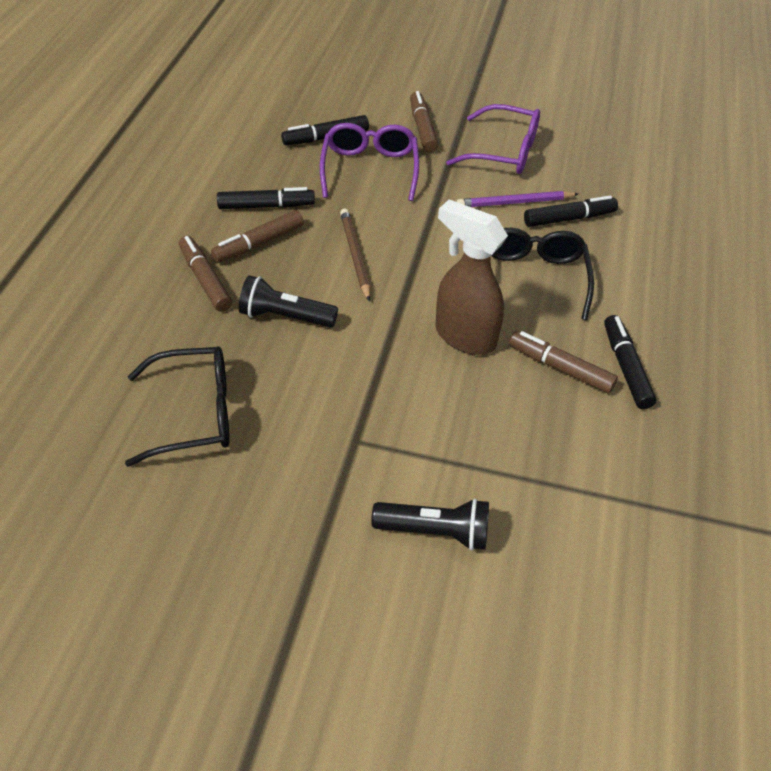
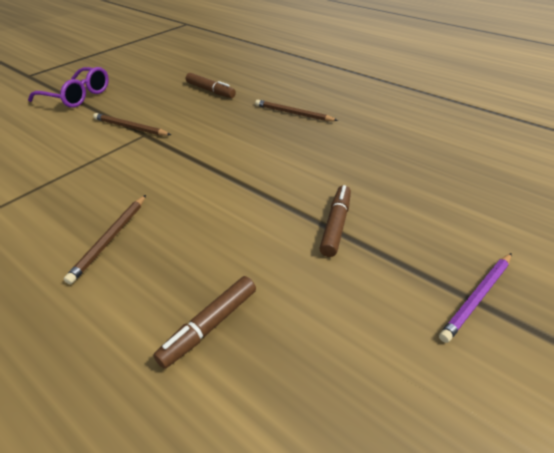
black flashlight: 2 -> 0
black glasses: 2 -> 0
black marker: 4 -> 0
brown marker: 4 -> 3
brown pencil: 1 -> 3
brown spray bottle: 1 -> 0
purple glasses: 2 -> 1

